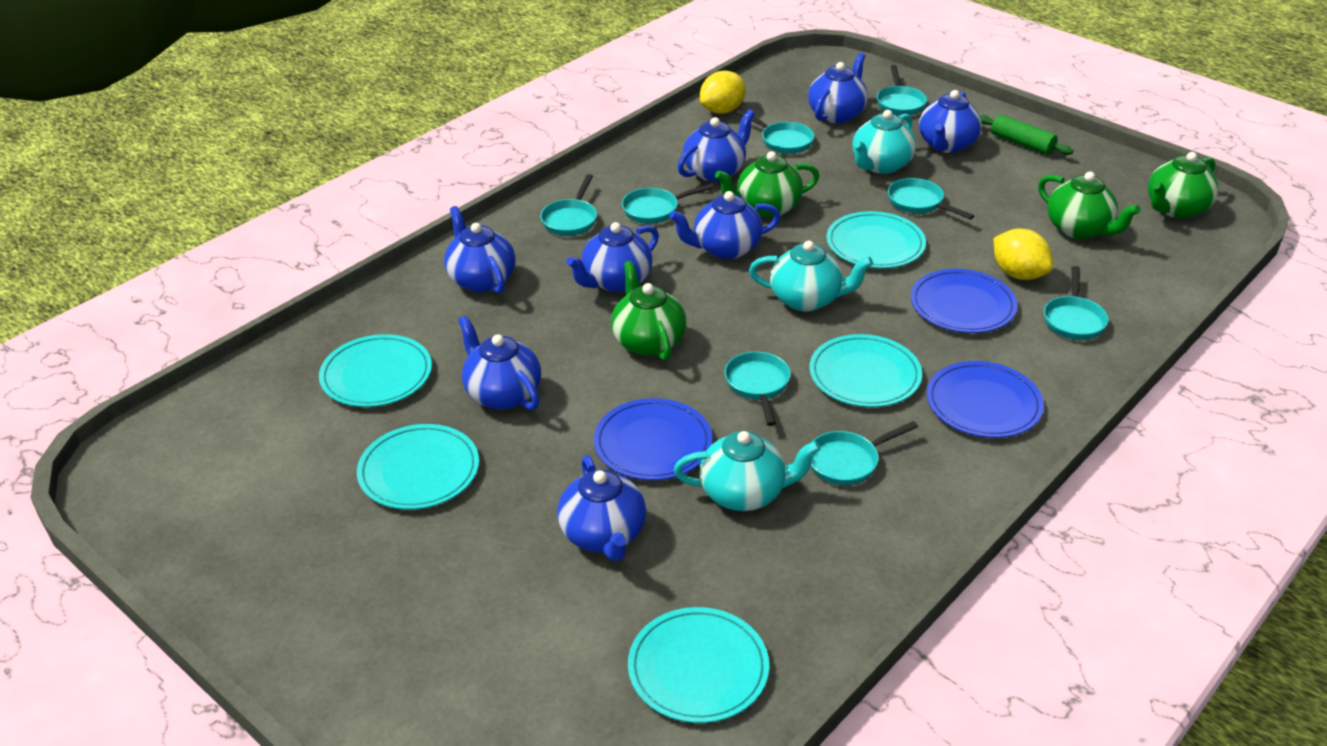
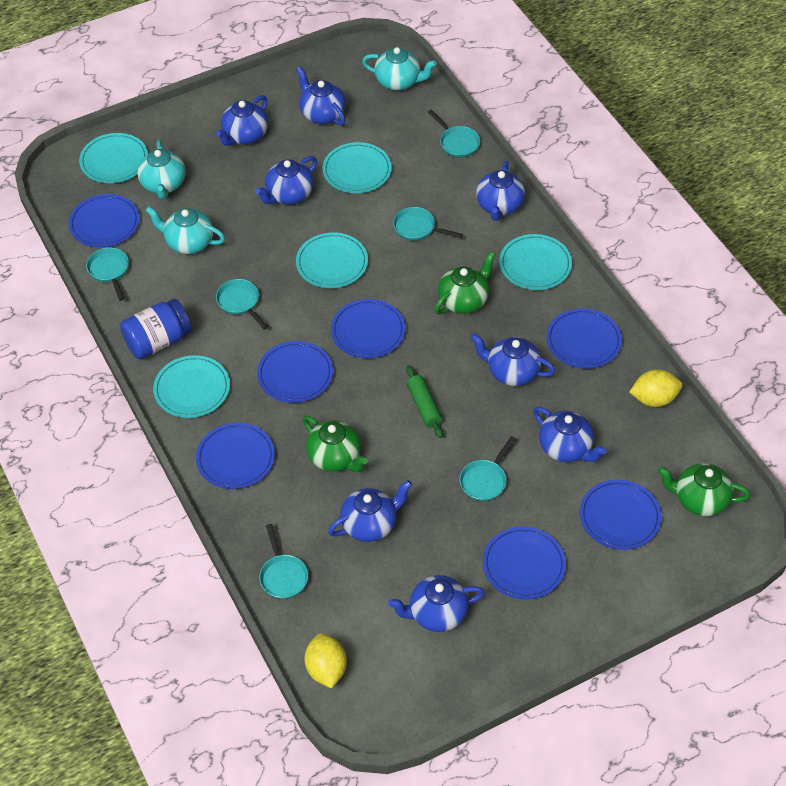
blue jar: 0 -> 1
blue plate: 3 -> 7
green teapot: 4 -> 3
turquoise pan: 8 -> 6

